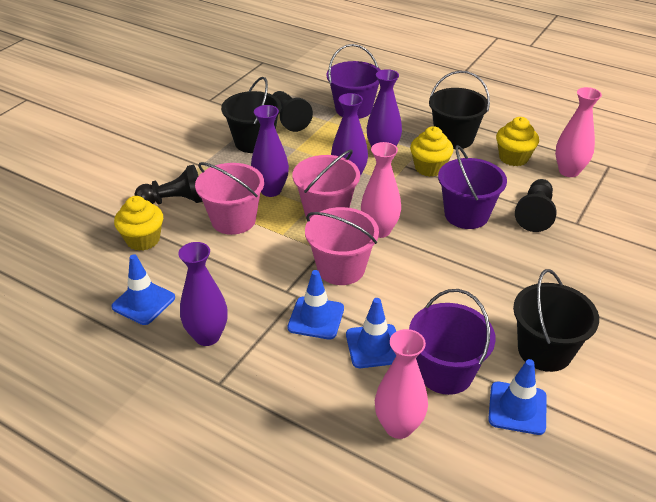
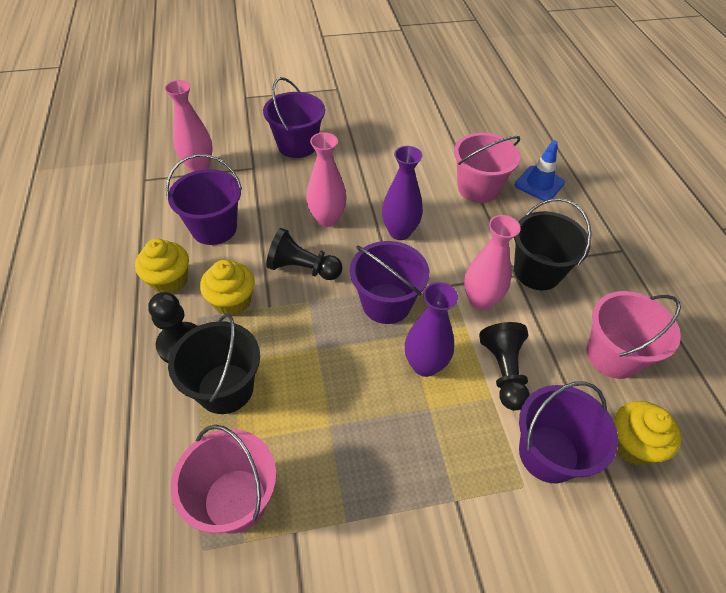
black bucket: 3 -> 2
blue traffic cone: 4 -> 1
purple bucket: 3 -> 4
purple vase: 4 -> 2

